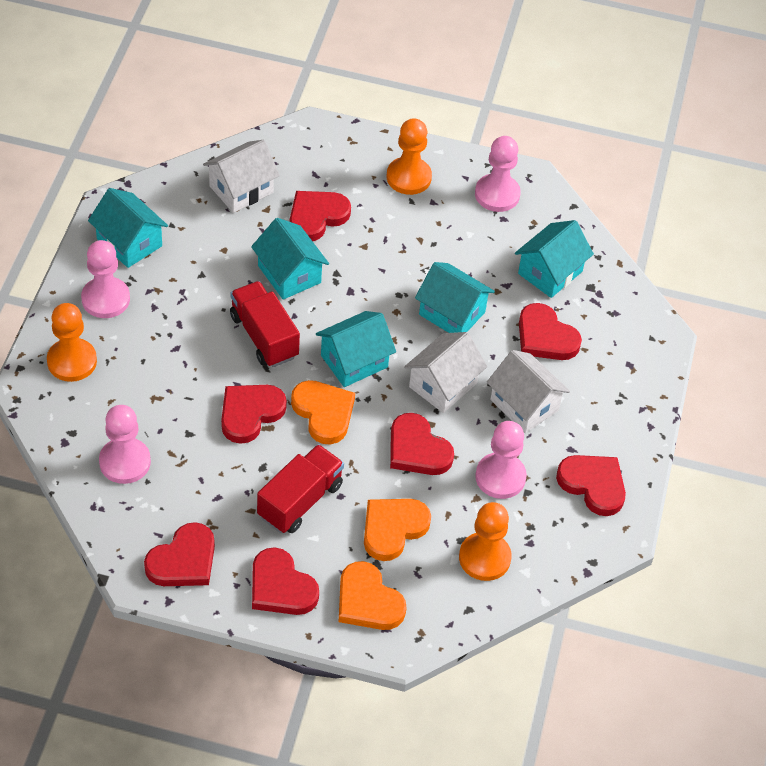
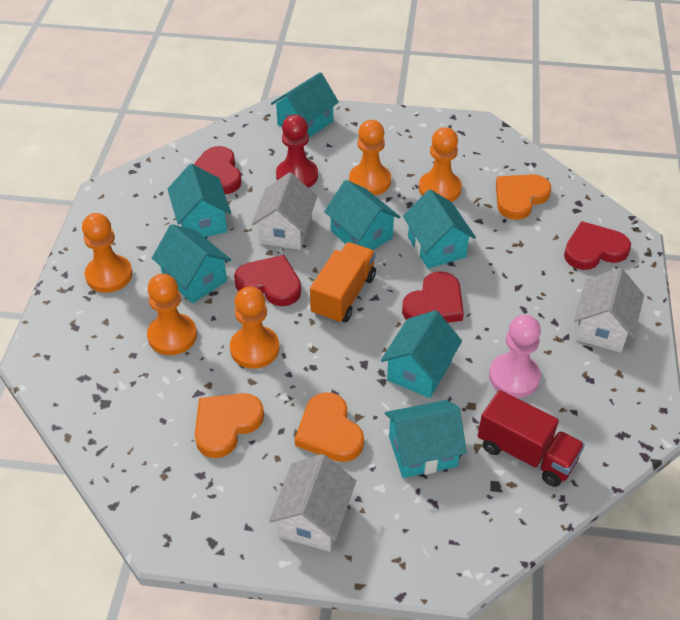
orange pawn: 3 -> 5
orange truck: 0 -> 1
pink pawn: 4 -> 1
red heart: 7 -> 4
red pawn: 0 -> 1
red truck: 2 -> 1
turquoise house: 5 -> 7

